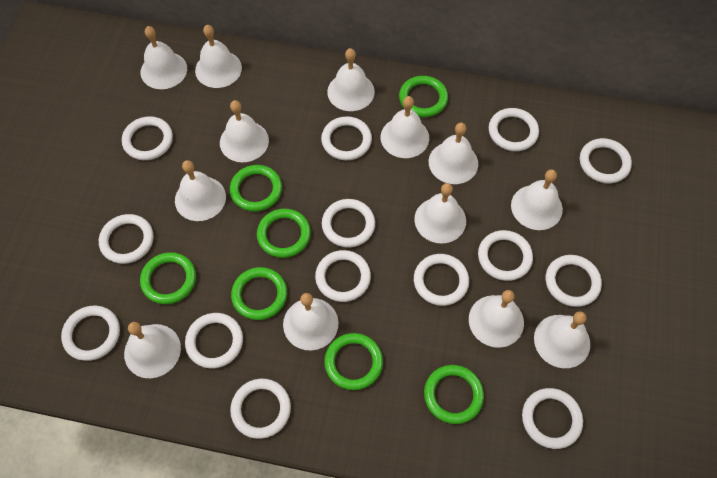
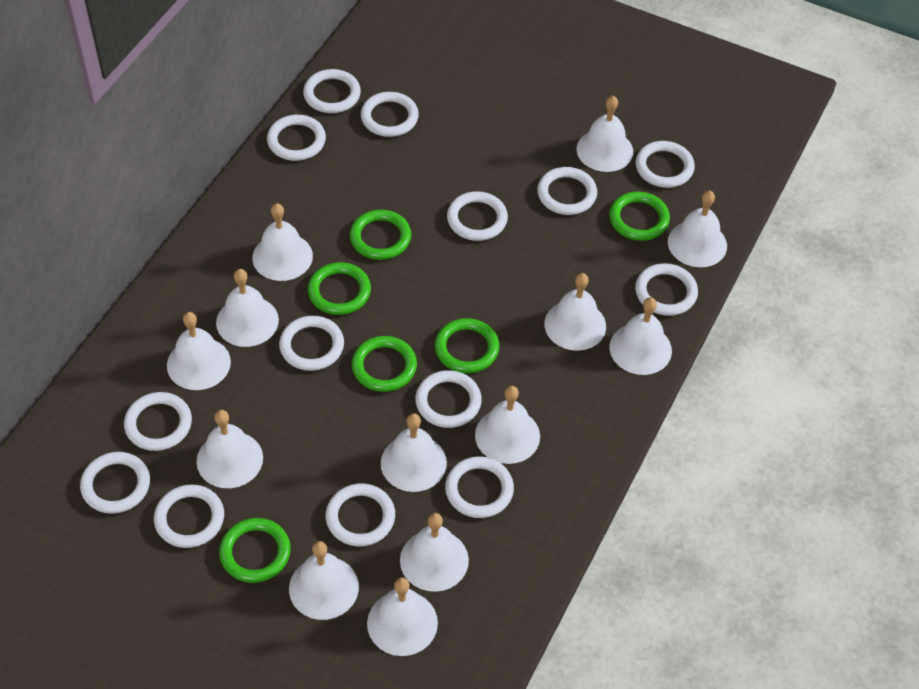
green ring: 7 -> 6

